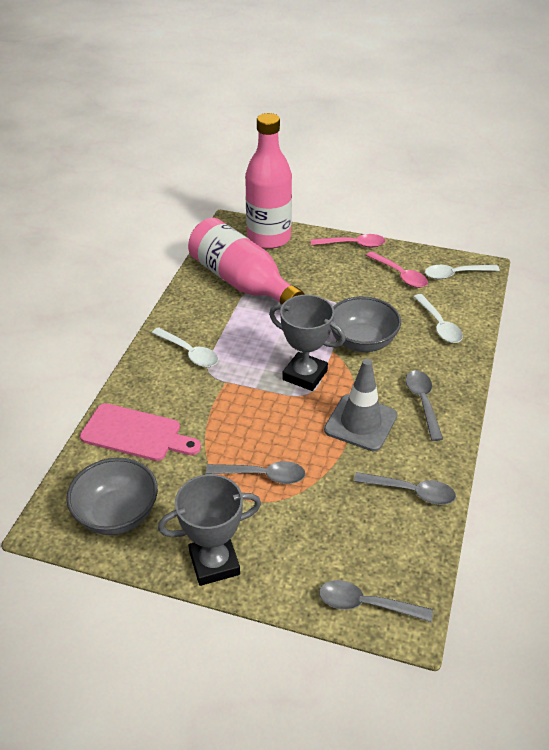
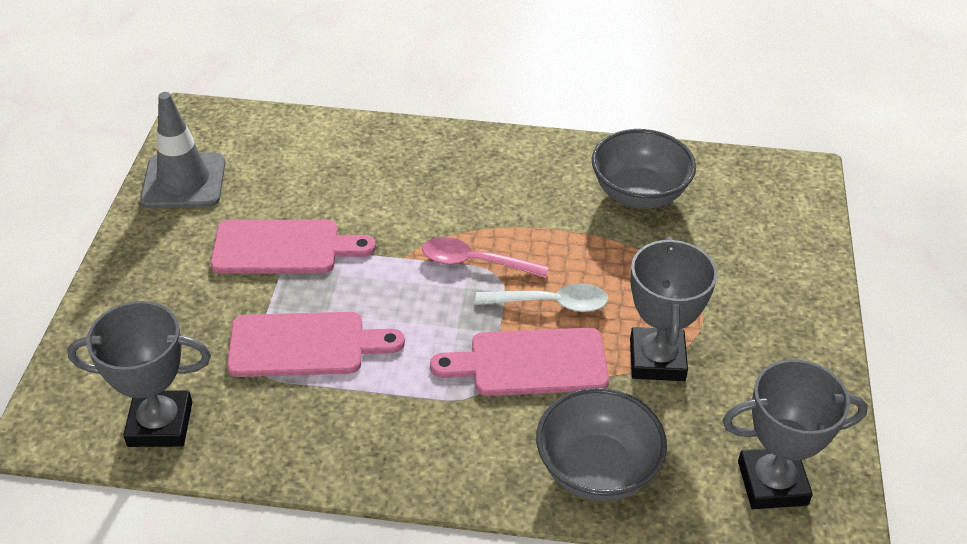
grey spoon: 4 -> 0
grey trophy: 2 -> 3
pink bottle: 2 -> 0
pink cutting board: 1 -> 3
pink spoon: 2 -> 1
white spoon: 3 -> 1

